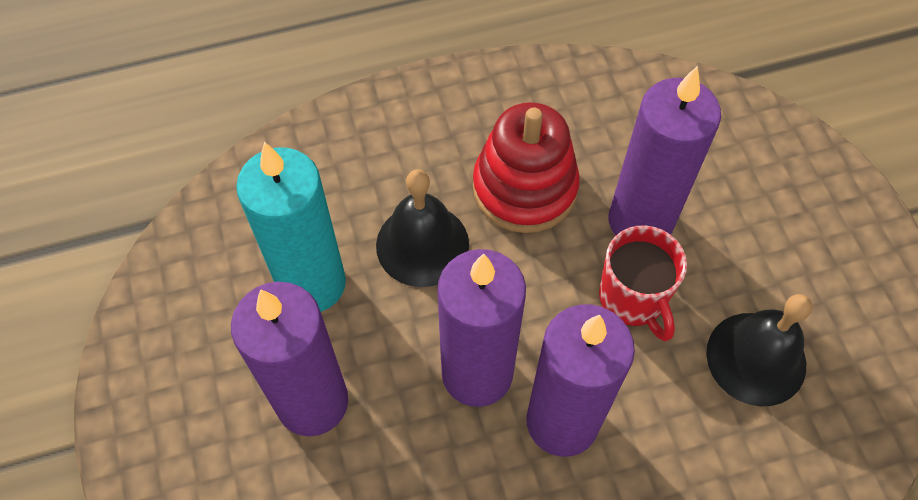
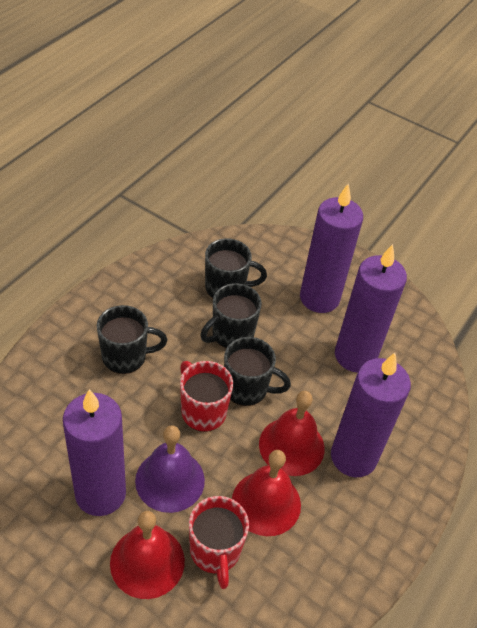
black bell: 2 -> 0
black mug: 0 -> 4
purple bell: 0 -> 1
red bell: 0 -> 3
red mug: 1 -> 2
red stacking toy: 1 -> 0
turquoise candle: 1 -> 0

